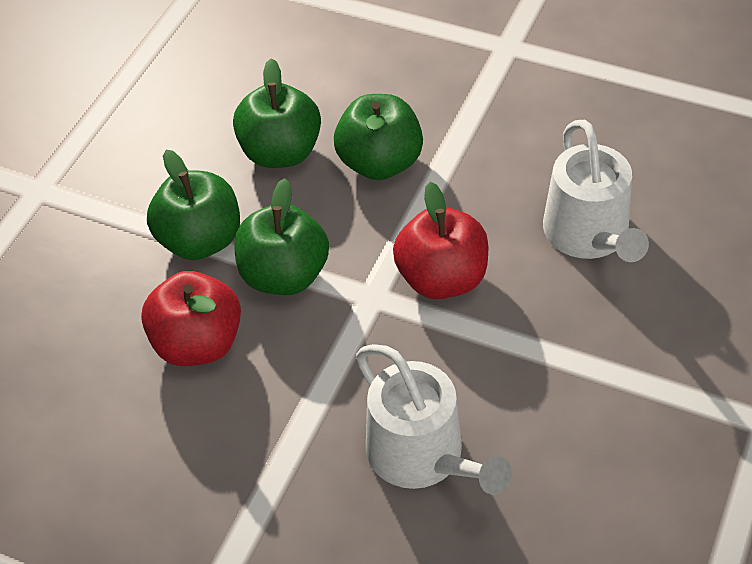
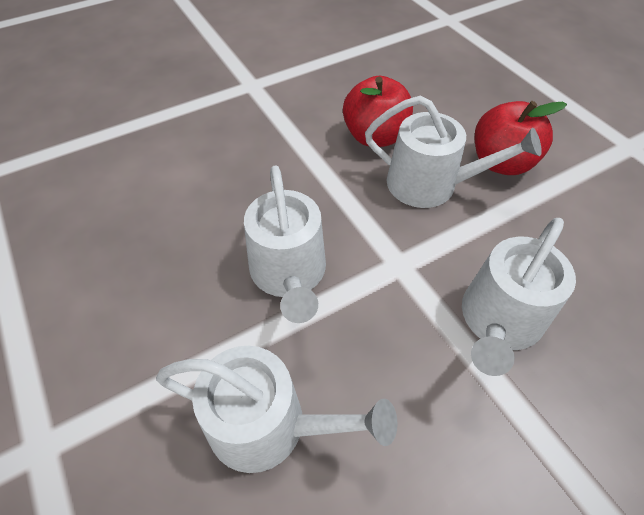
green apple: 4 -> 0
white watering can: 2 -> 4

